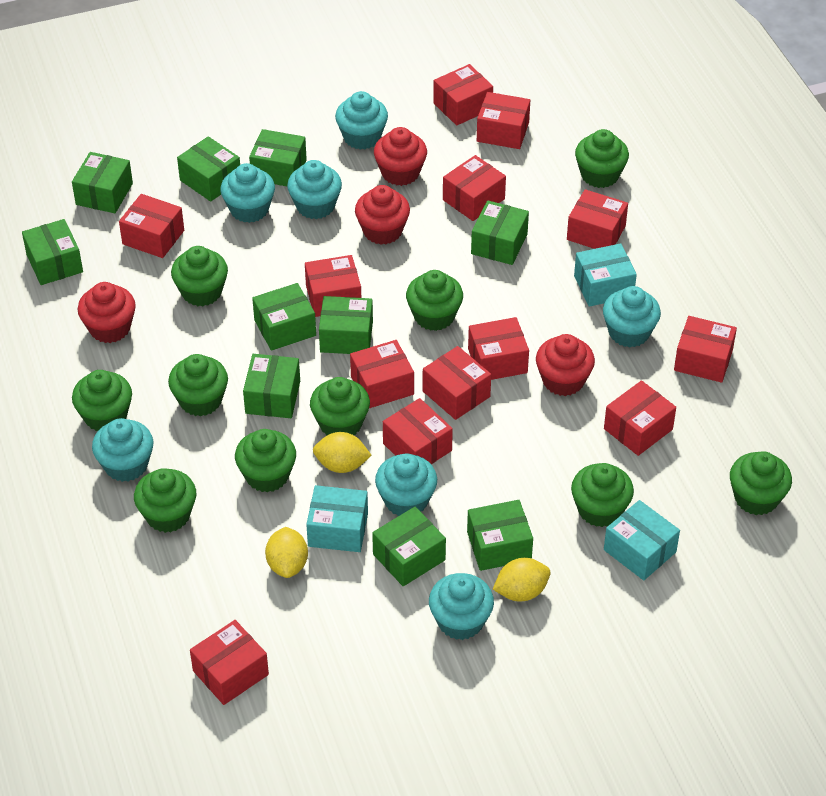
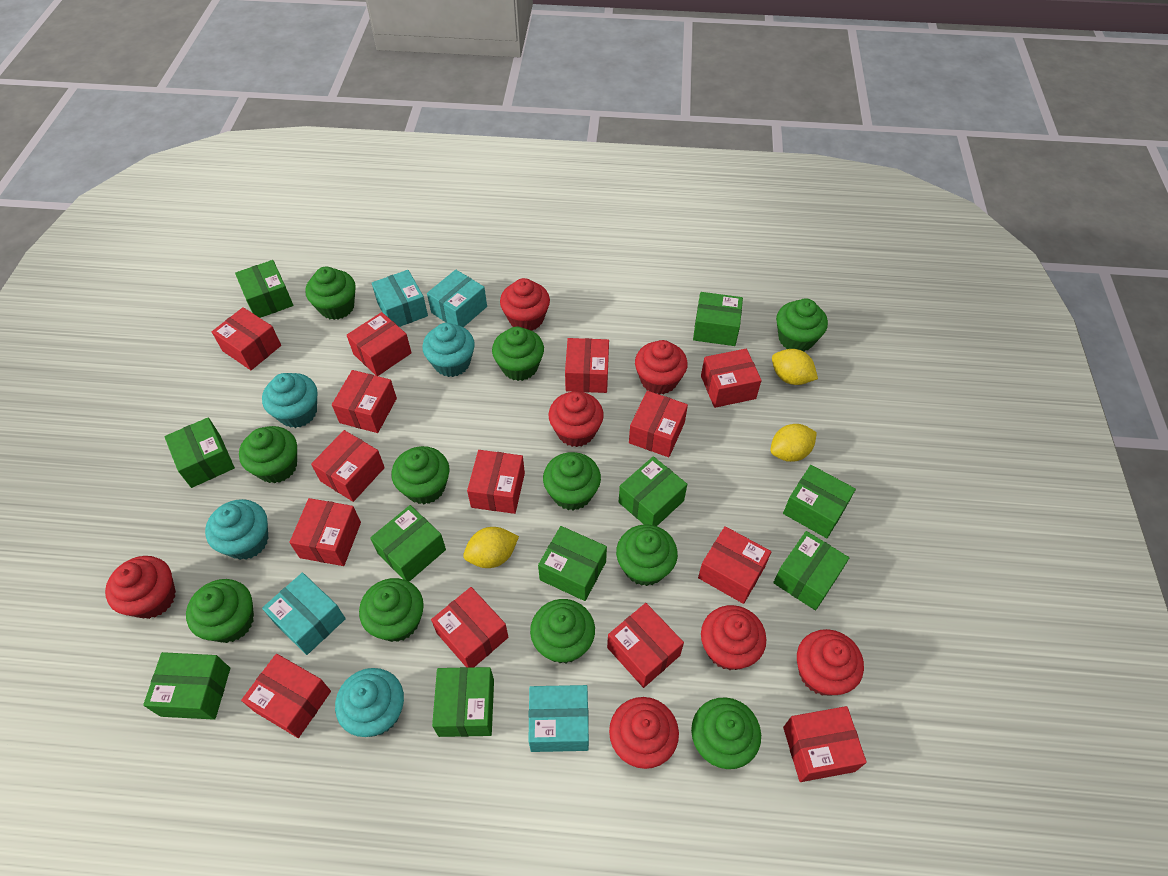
green cupcake: 10 -> 11
red box: 13 -> 14
red cupcake: 4 -> 7
turquoise box: 3 -> 4
turquoise cupcake: 7 -> 4

